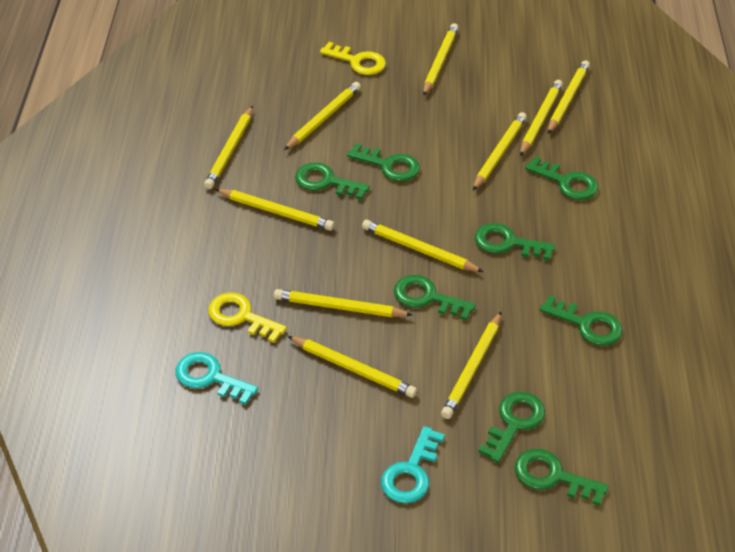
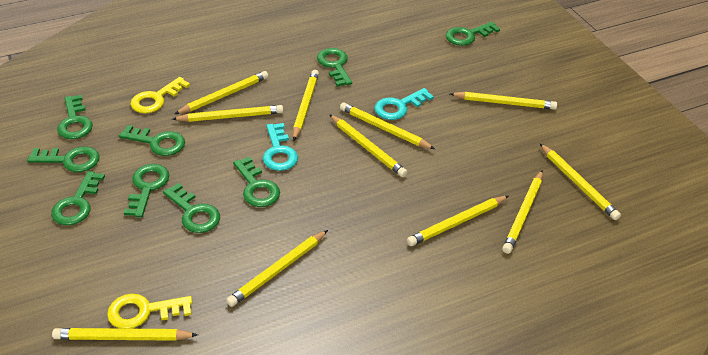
green key: 8 -> 9

